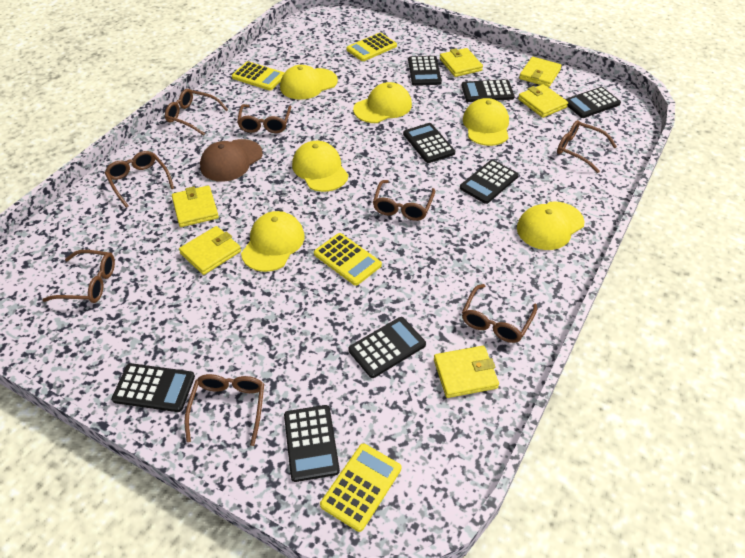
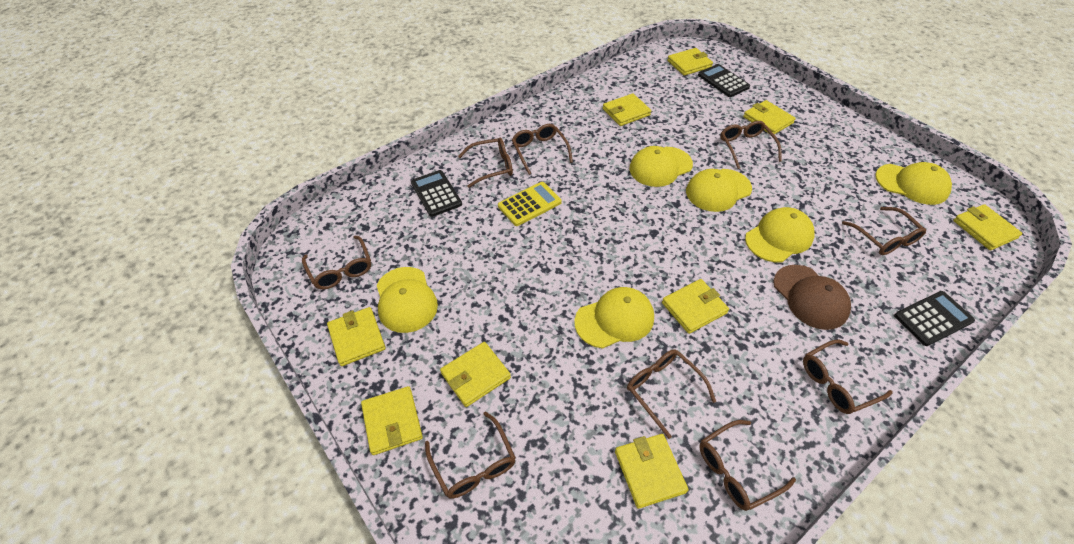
black calculator: 8 -> 3
brown glasses: 8 -> 9
yellow calculator: 4 -> 1
yellow wallet: 6 -> 9

